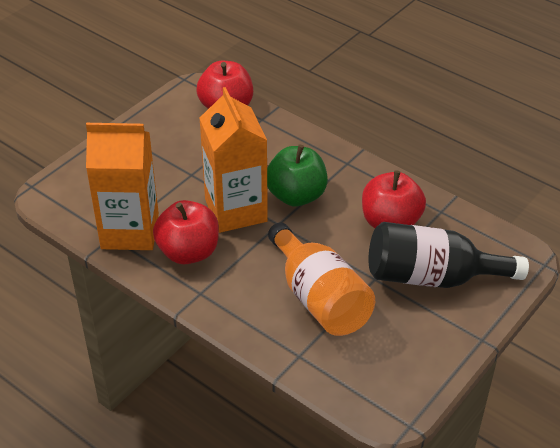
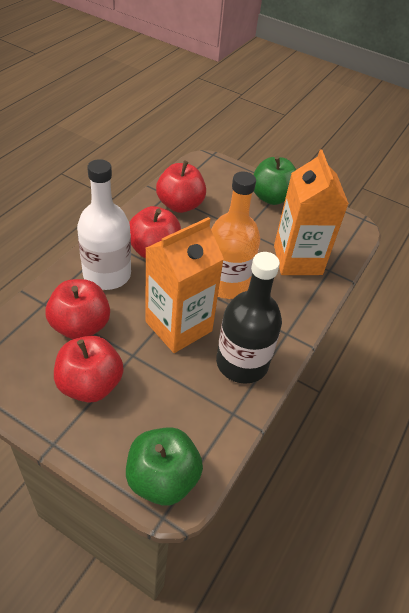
green apple: 1 -> 2
red apple: 3 -> 4
white bottle: 0 -> 1

